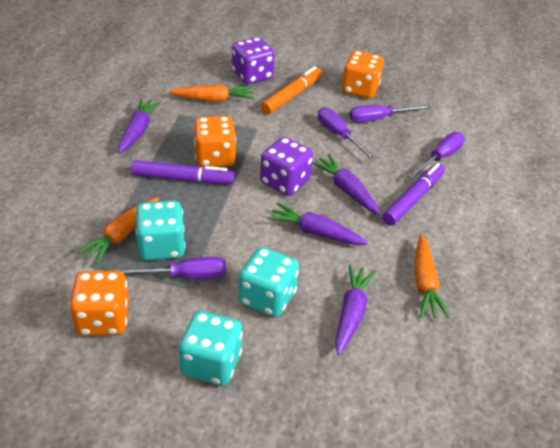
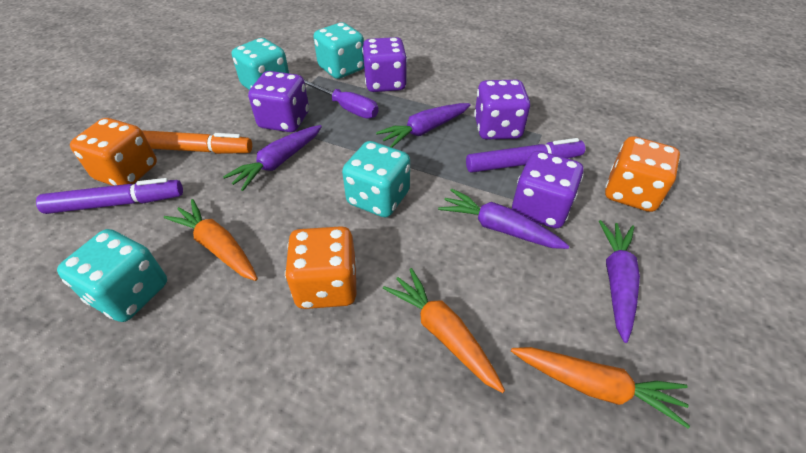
purple dice: 2 -> 4
purple screwdriver: 4 -> 1
turquoise dice: 3 -> 4

